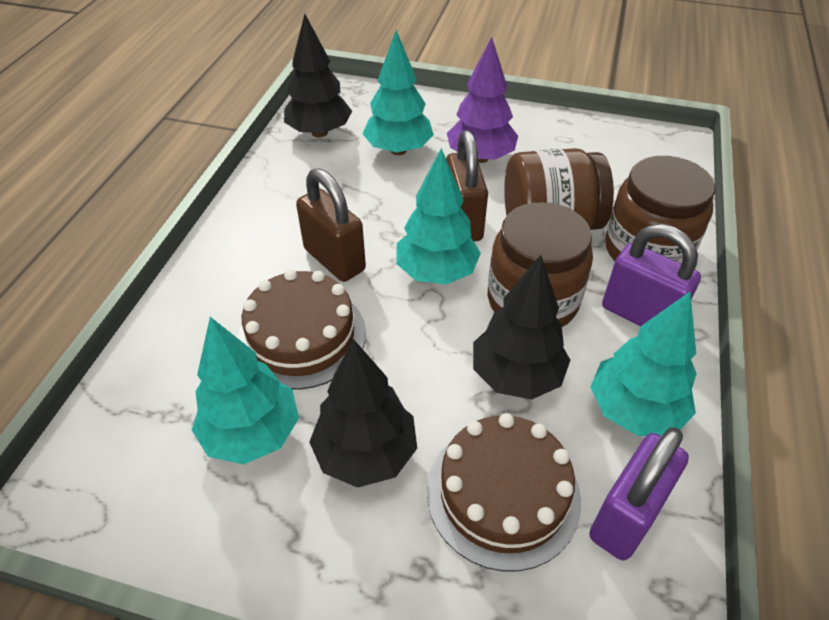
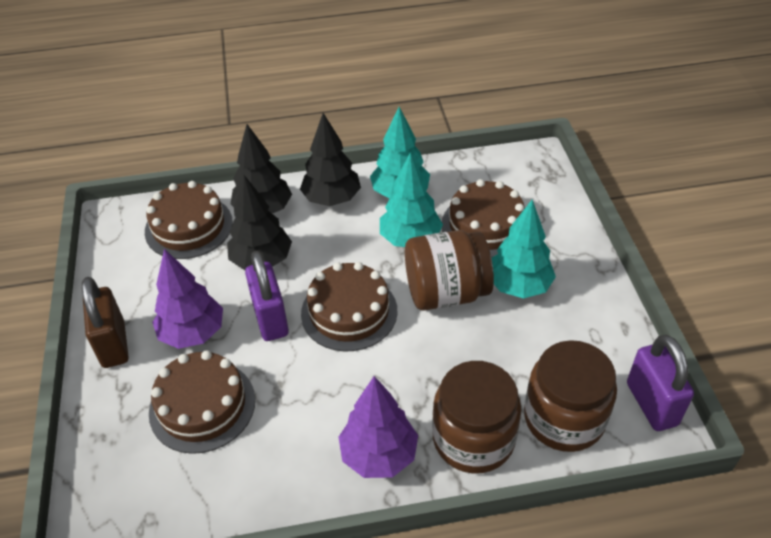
brown cake: 2 -> 4
brown padlock: 2 -> 1
purple tree: 1 -> 2
turquoise tree: 4 -> 3

